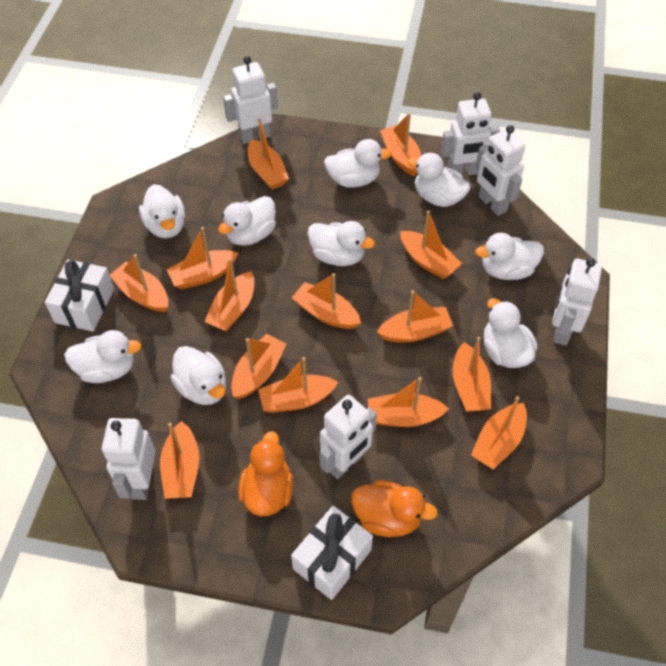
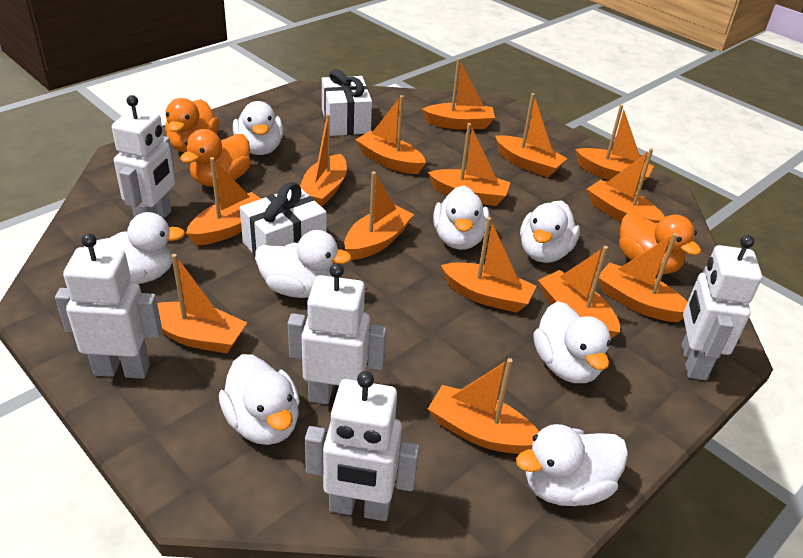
orange duck: 2 -> 3
white duck: 9 -> 8
white robot: 6 -> 5

